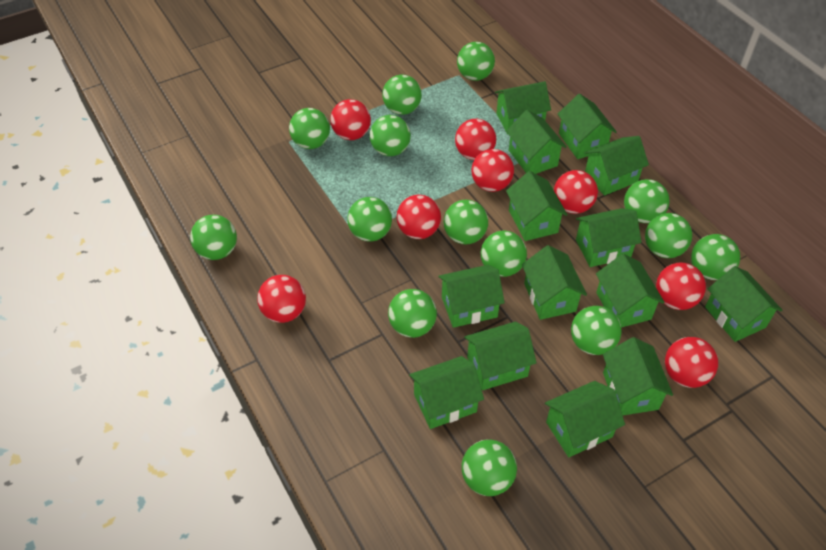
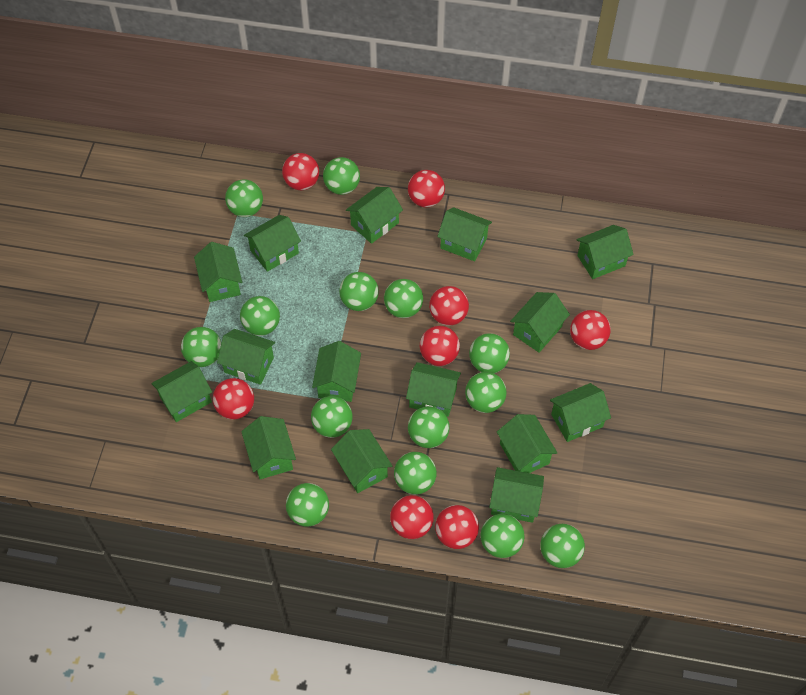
green house: 14 -> 15

